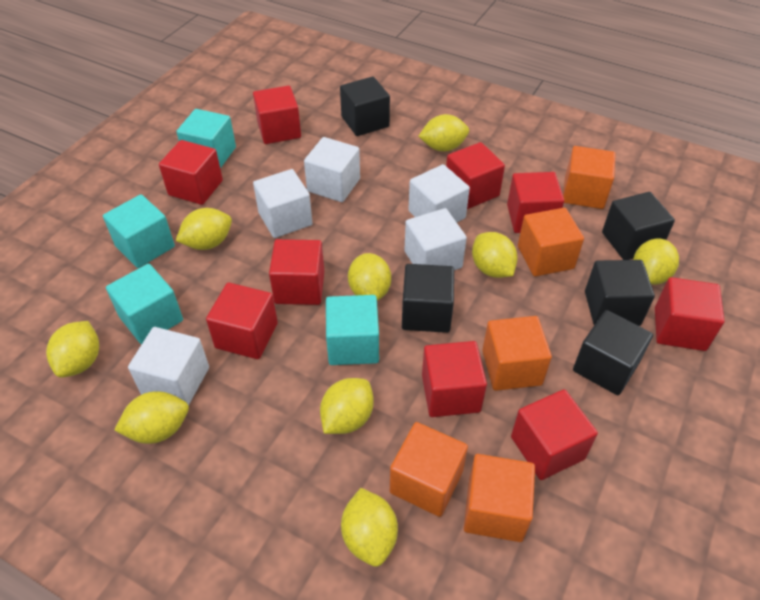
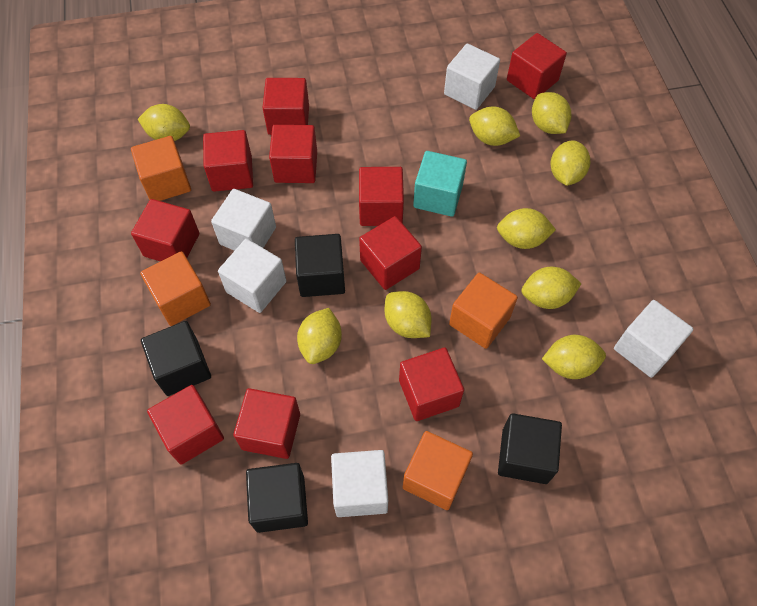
black cube: 5 -> 4
orange cube: 5 -> 4
red cube: 9 -> 10
turquoise cube: 4 -> 1

